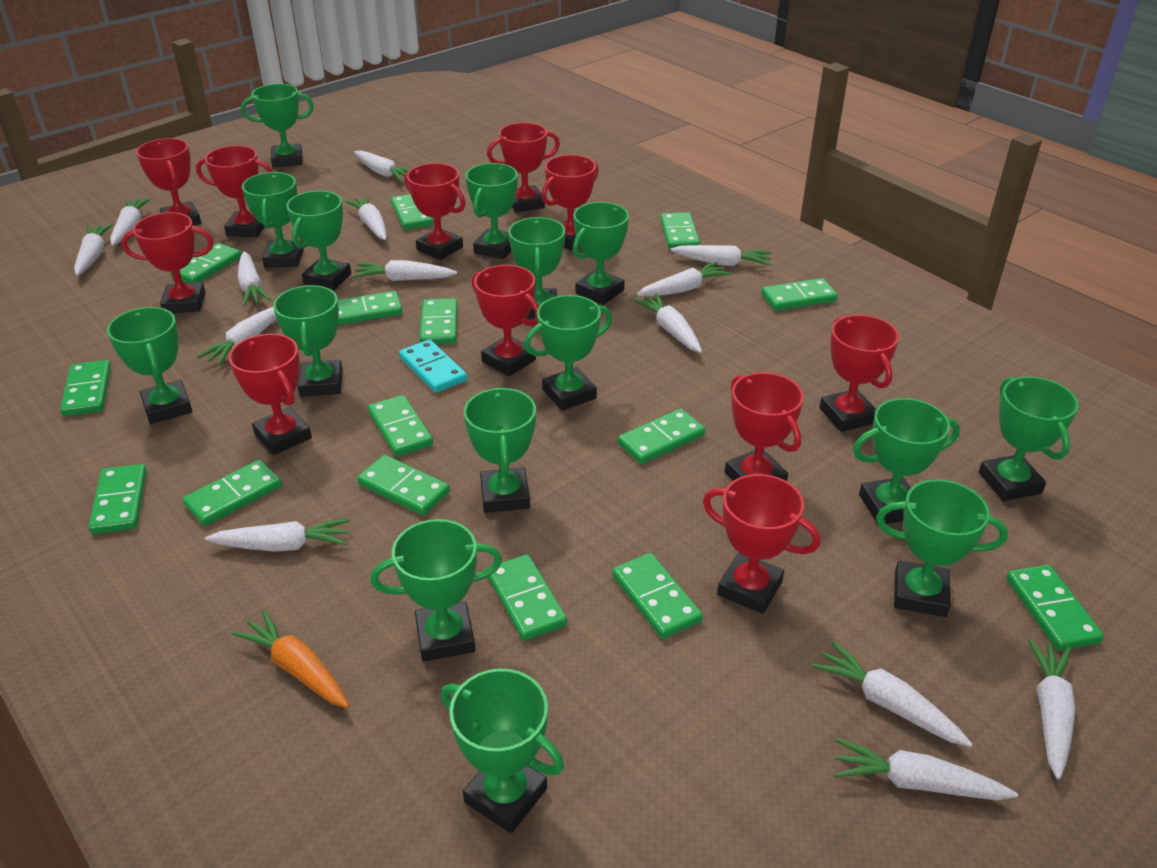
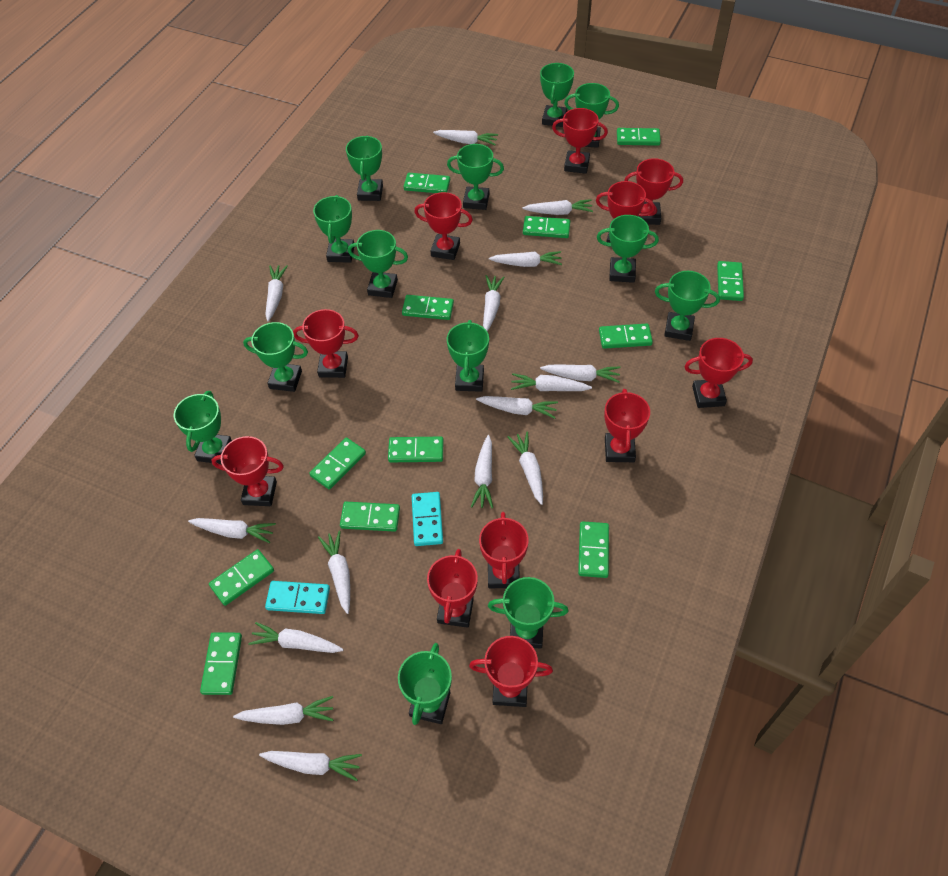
green domino: 15 -> 12
green trophy: 15 -> 13
orange carrot: 1 -> 0
turquoise domino: 1 -> 2
white carrot: 14 -> 15

